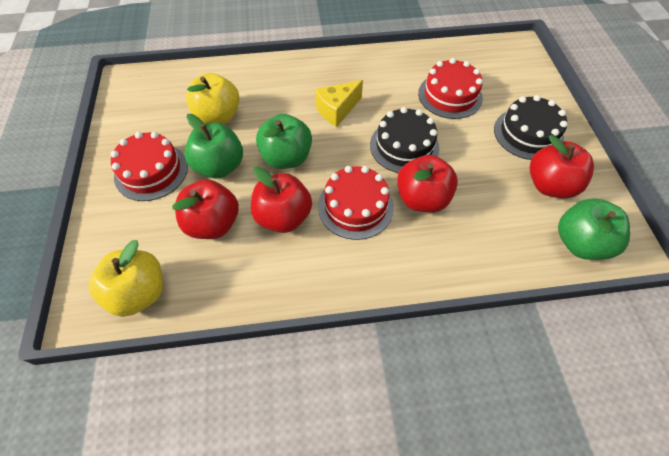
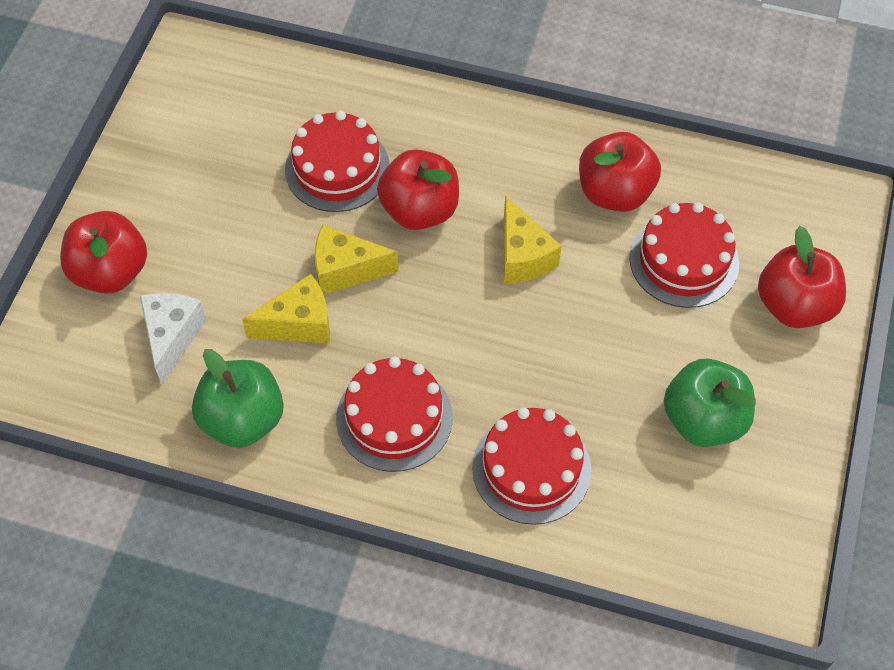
black cake: 2 -> 0
green apple: 3 -> 2
red cake: 3 -> 4
white cheese: 0 -> 1
yellow apple: 2 -> 0
yellow cheese: 1 -> 3

